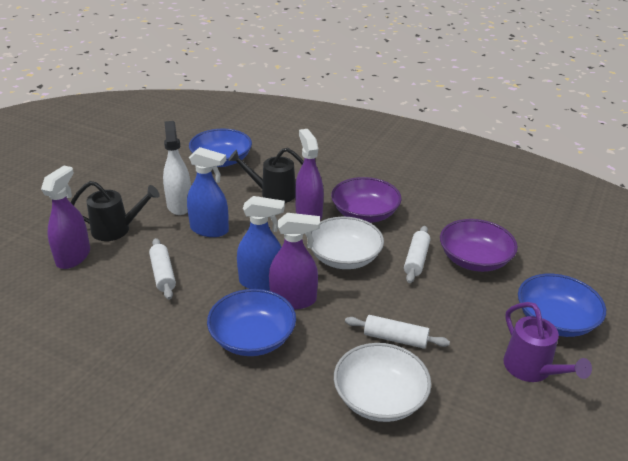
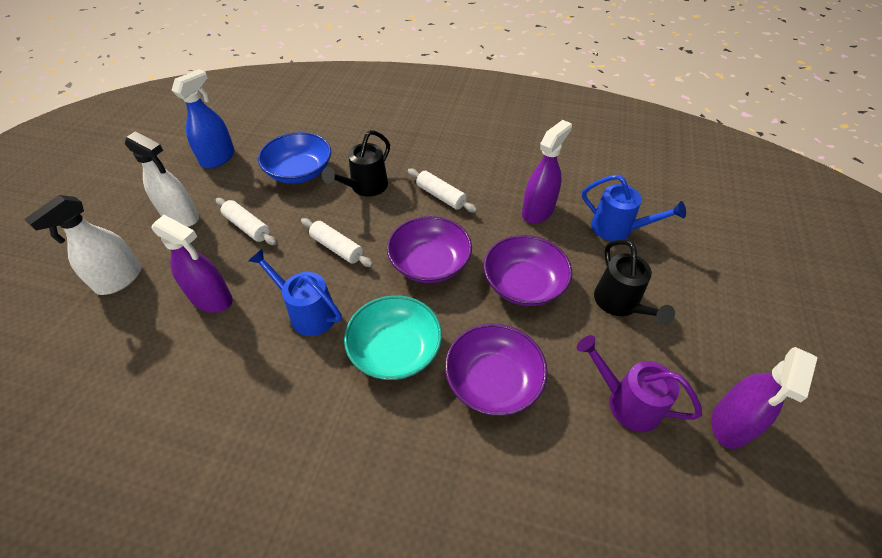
blue bowl: 3 -> 1
blue spray bottle: 2 -> 1
blue watering can: 0 -> 2
purple bowl: 2 -> 3
turquoise bowl: 0 -> 1
white bowl: 2 -> 0
white spray bottle: 1 -> 2

